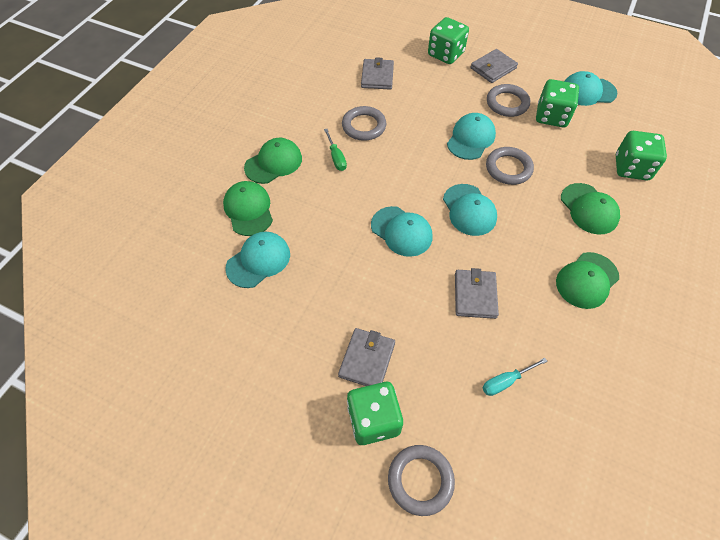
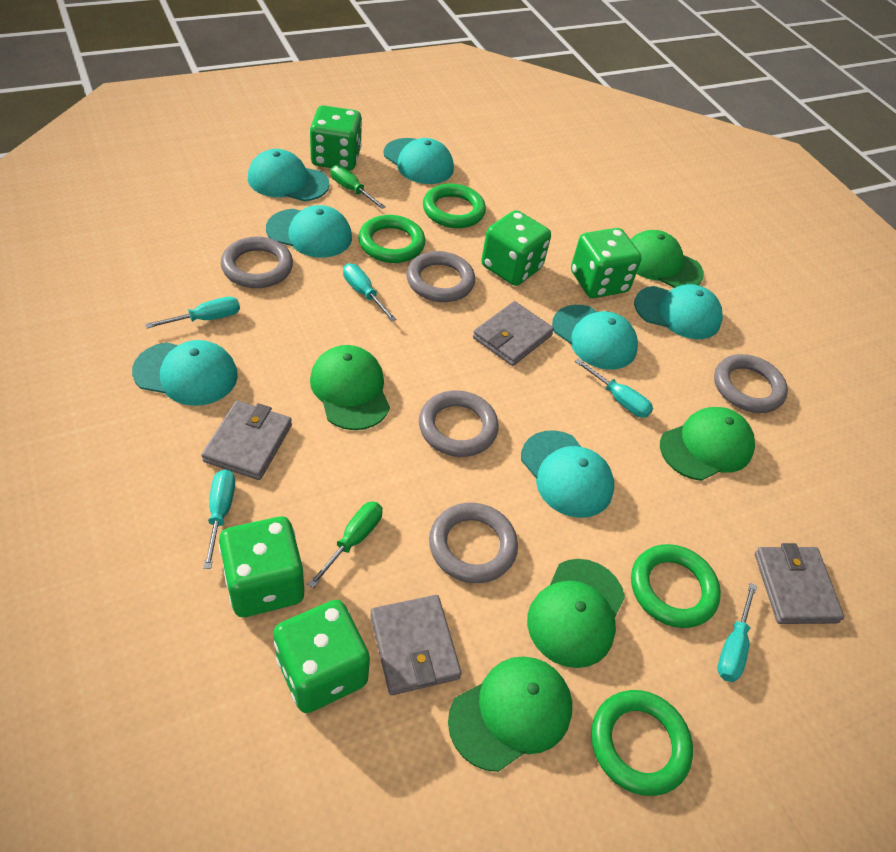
green cap: 4 -> 5
green dice: 4 -> 5
green ring: 0 -> 4
green screwdriver: 1 -> 2
grey ring: 4 -> 5
turquoise cap: 5 -> 7
turquoise screwdriver: 1 -> 5

